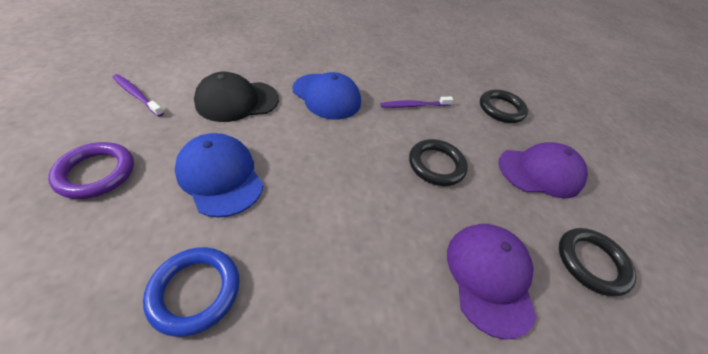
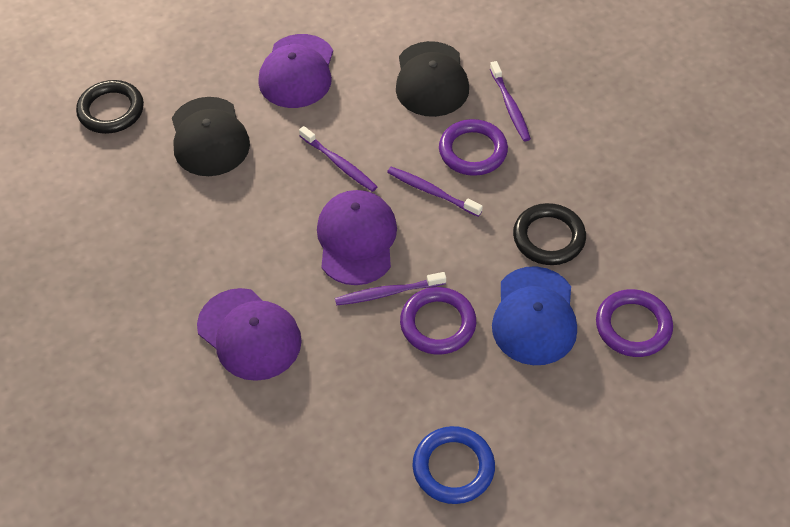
black cap: 1 -> 2
black ring: 3 -> 2
blue cap: 2 -> 1
purple cap: 2 -> 3
purple ring: 1 -> 3
purple toothbrush: 2 -> 4

